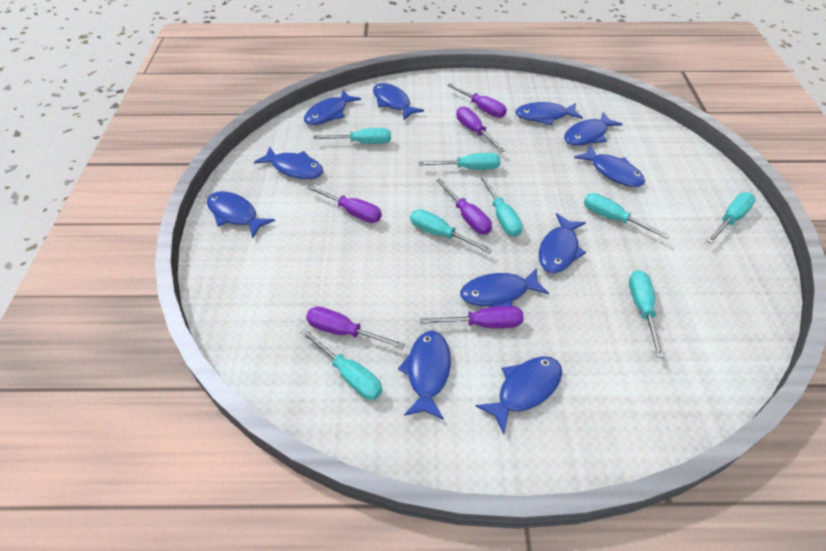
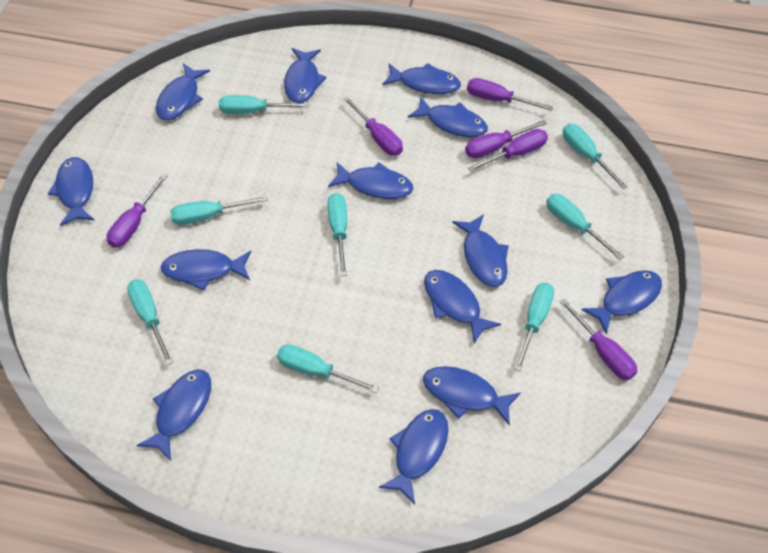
blue fish: 11 -> 13

